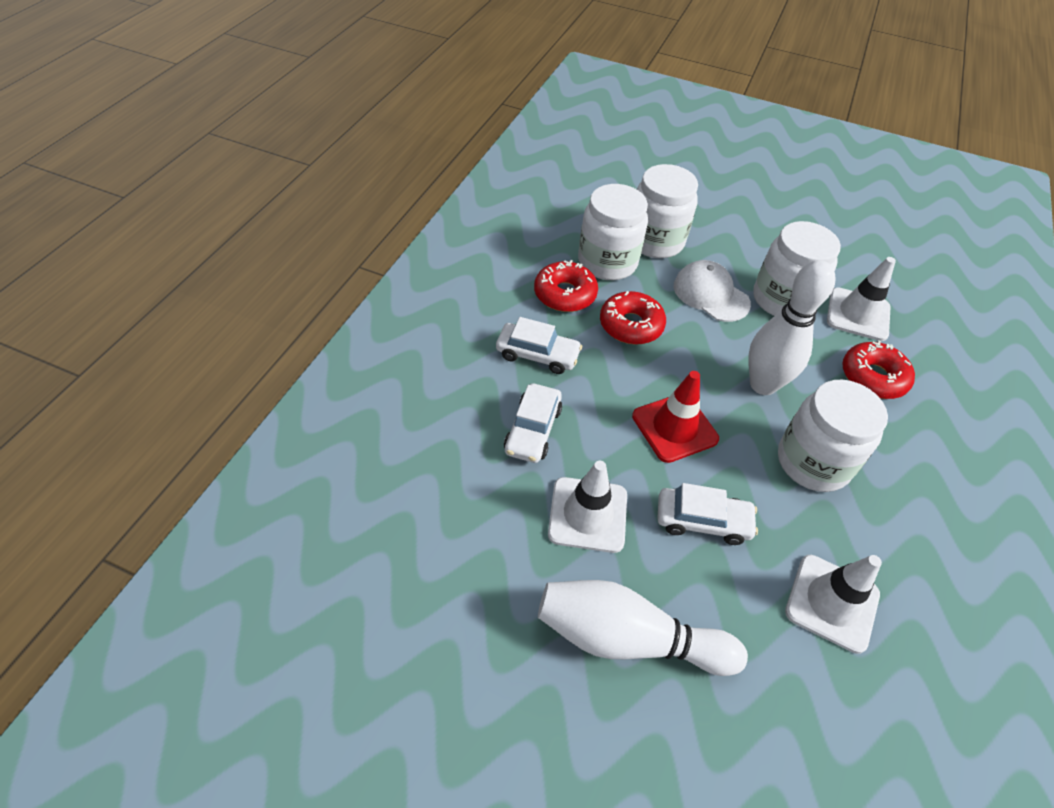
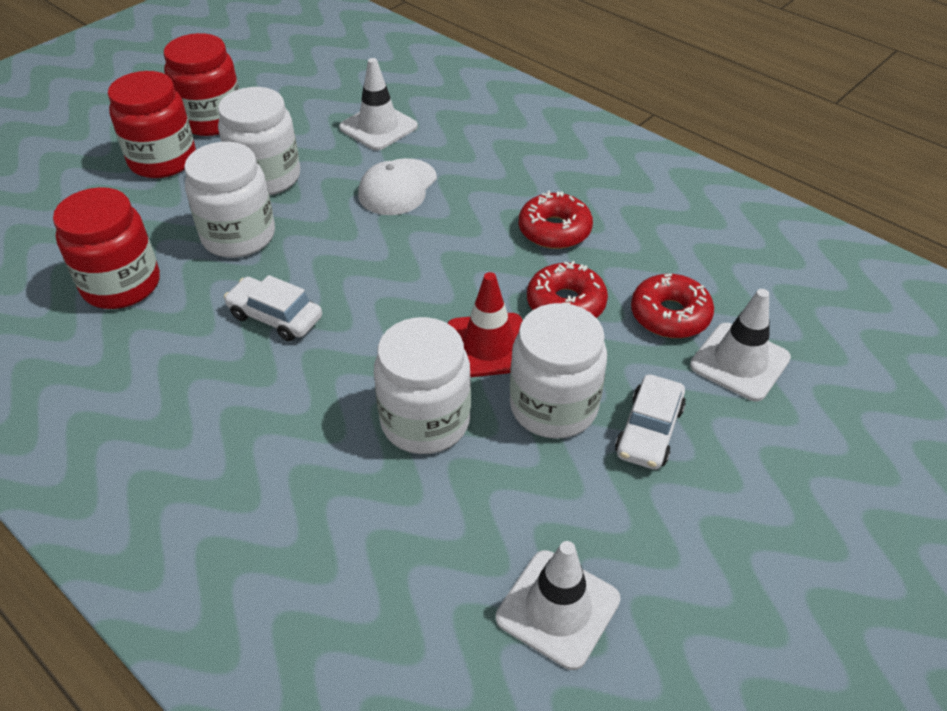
red jar: 0 -> 3
white bowling pin: 2 -> 0
white car: 3 -> 2

